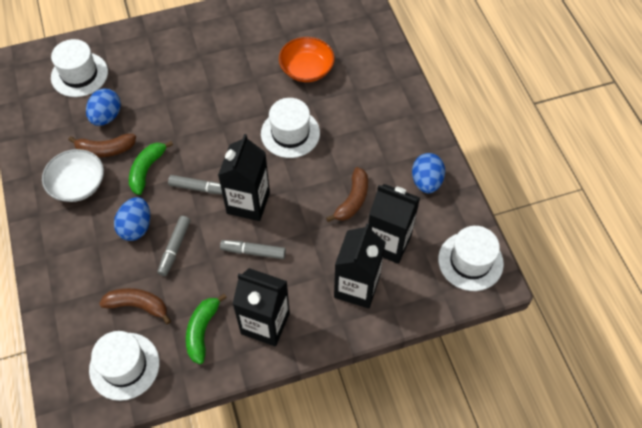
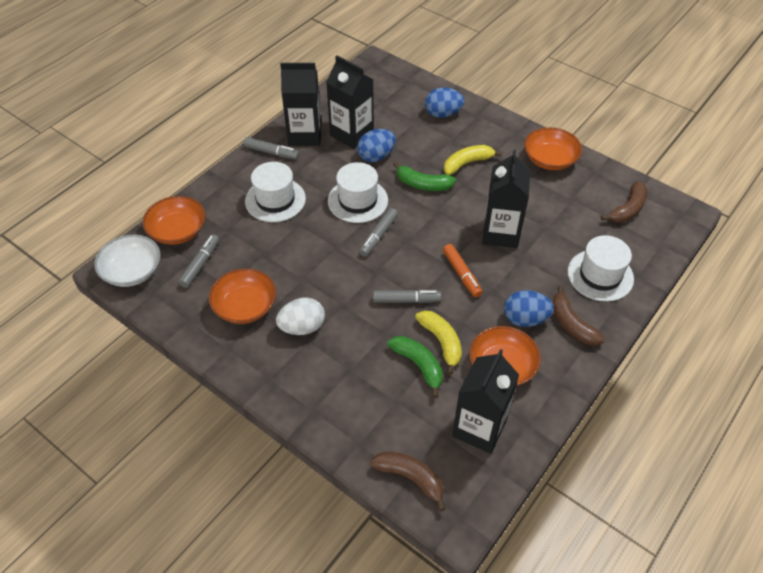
grey marker: 3 -> 4
orange bowl: 1 -> 4
orange marker: 0 -> 1
white egg: 0 -> 1
white hat: 4 -> 3
yellow banana: 0 -> 2

